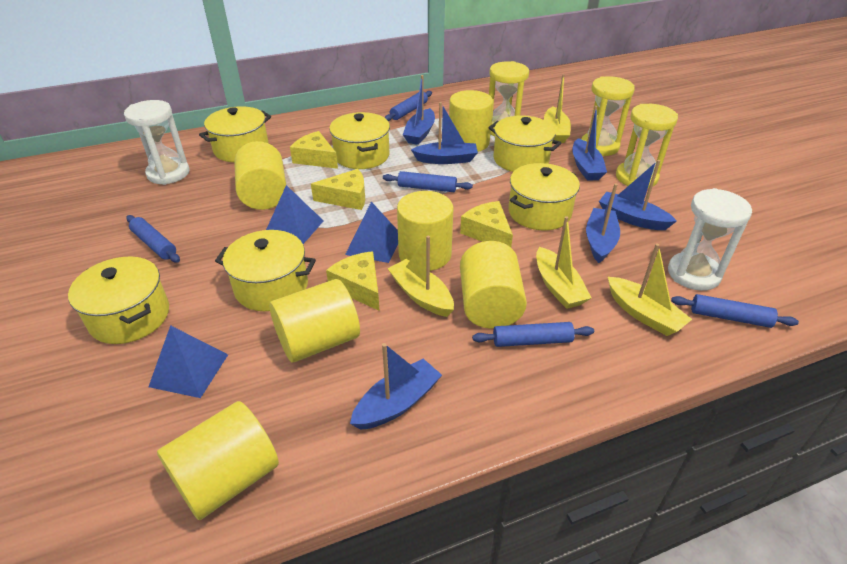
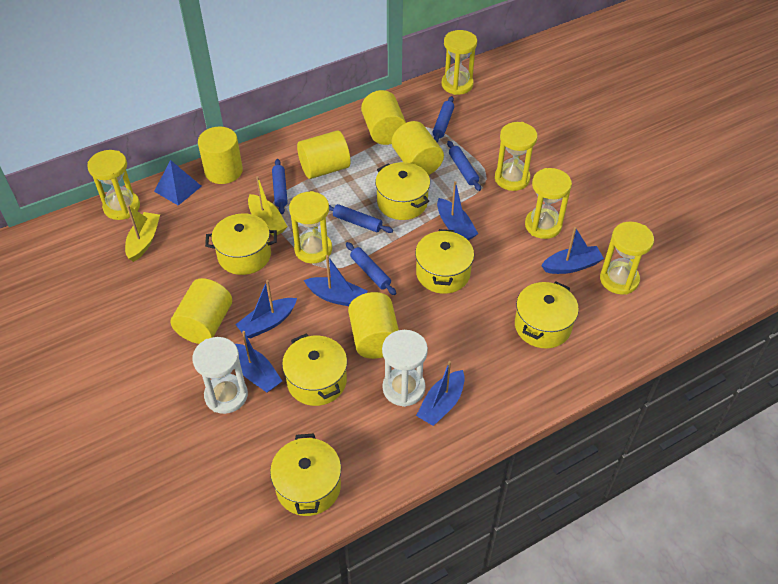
blue pyramid: 3 -> 1
yellow boat: 4 -> 2
yellow cheese: 4 -> 0
yellow hourglass: 3 -> 6

